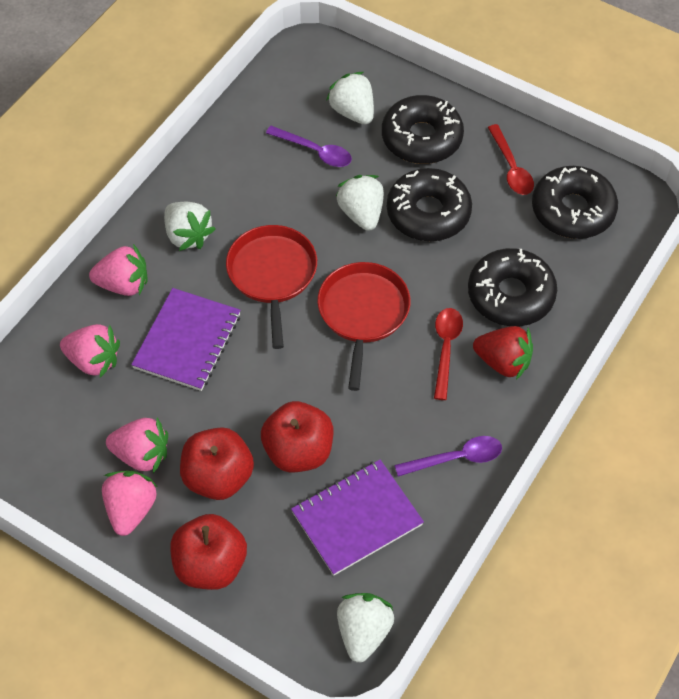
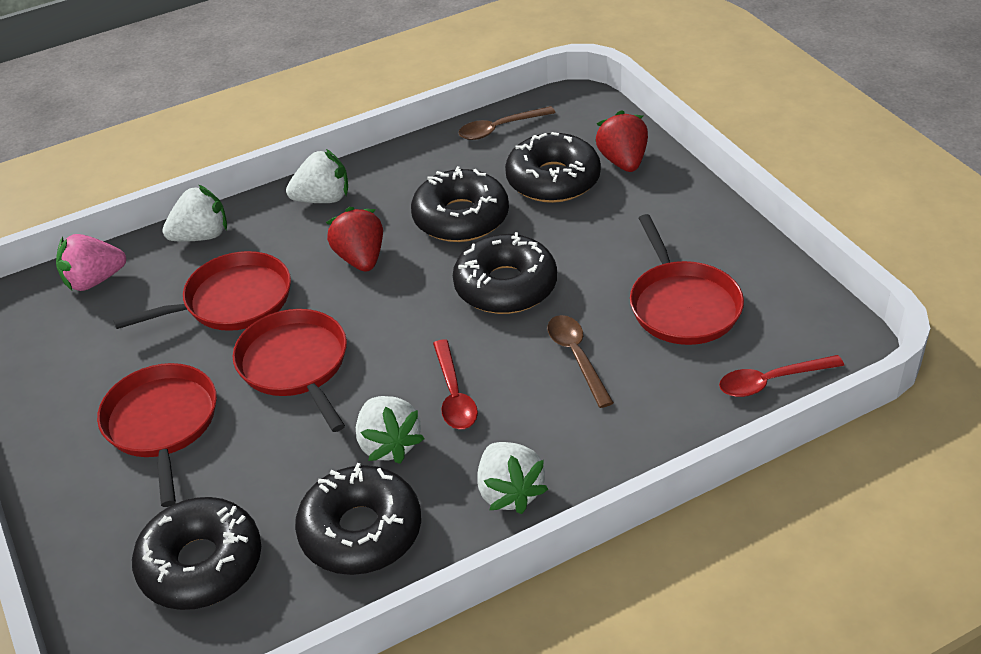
black donut: 4 -> 5
brown spoon: 0 -> 2
pink strawberry: 4 -> 1
purple notebook: 2 -> 0
purple spoon: 2 -> 0
red apple: 3 -> 0
red pan: 2 -> 4
red strawberry: 1 -> 2

